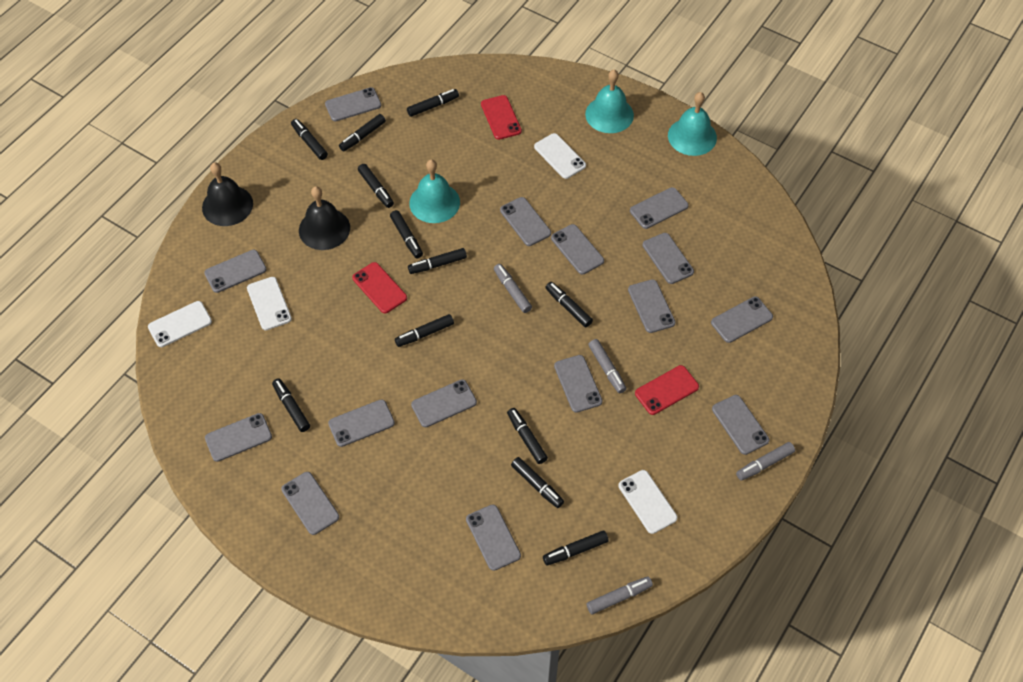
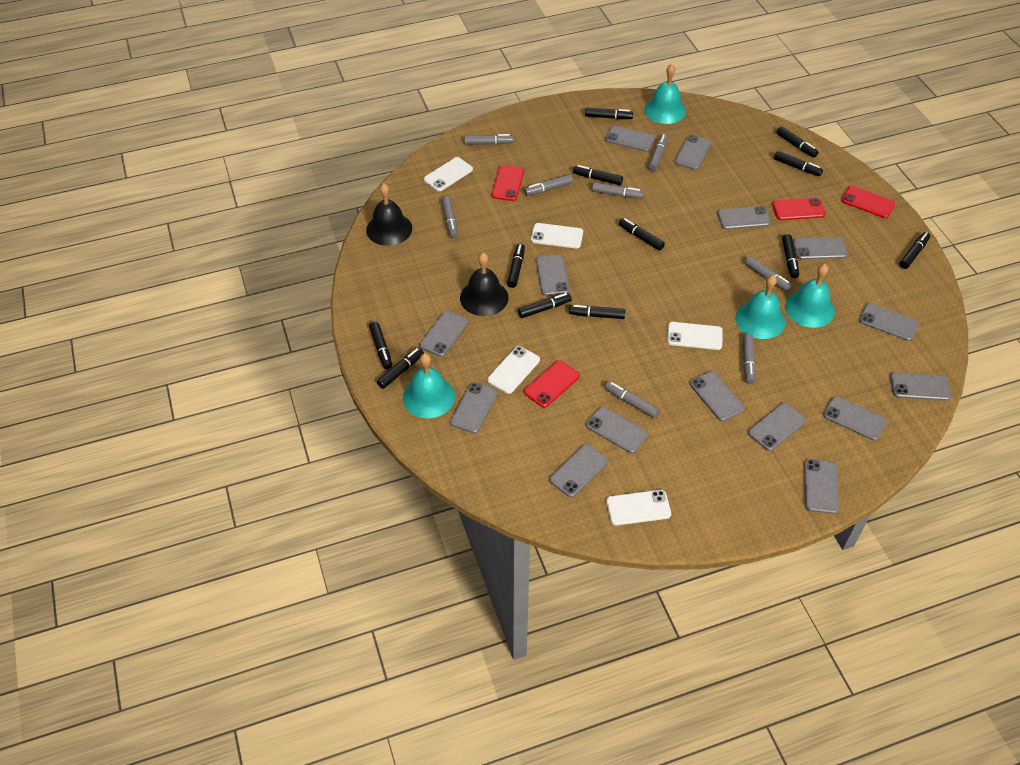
grey marker: 4 -> 8
red phone: 3 -> 4
turquoise bell: 3 -> 4
white phone: 4 -> 5

